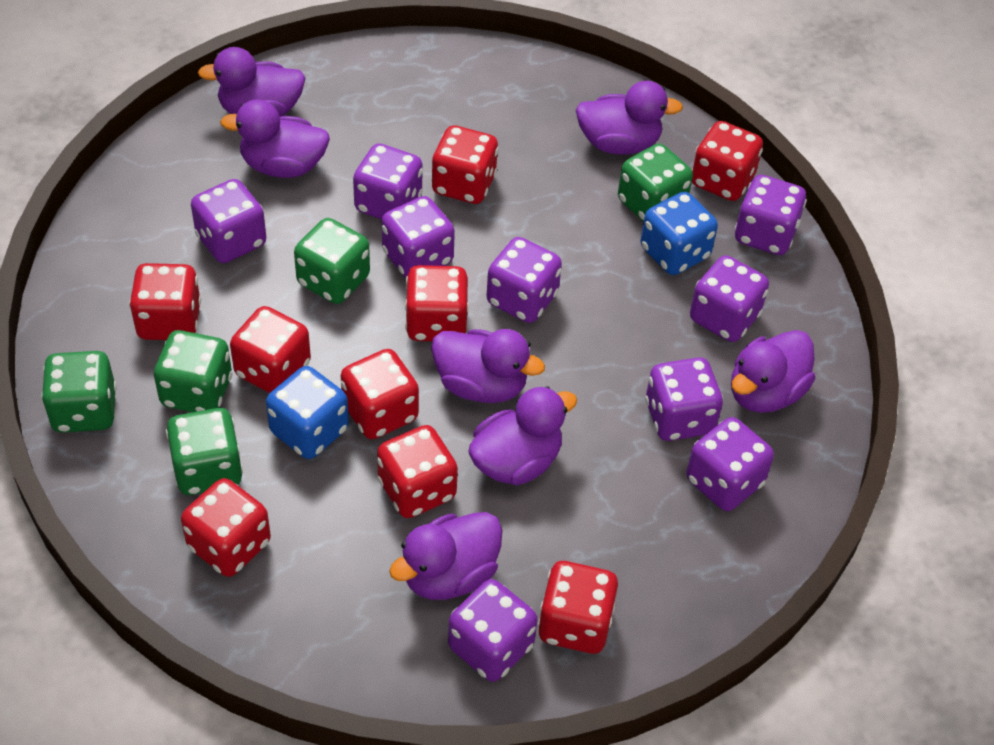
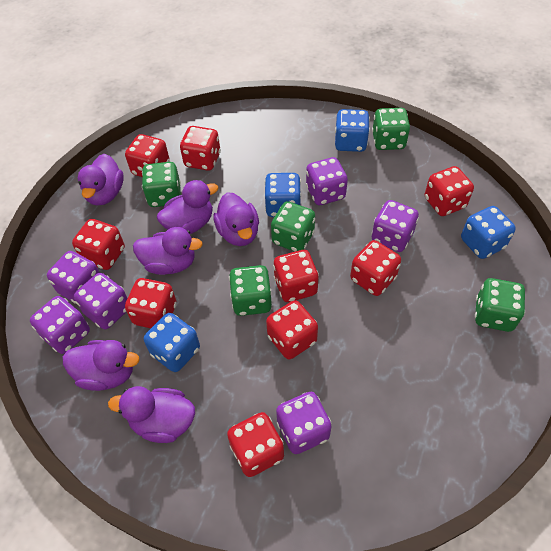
blue dice: 2 -> 4
purple dice: 9 -> 6
purple duck: 7 -> 6

